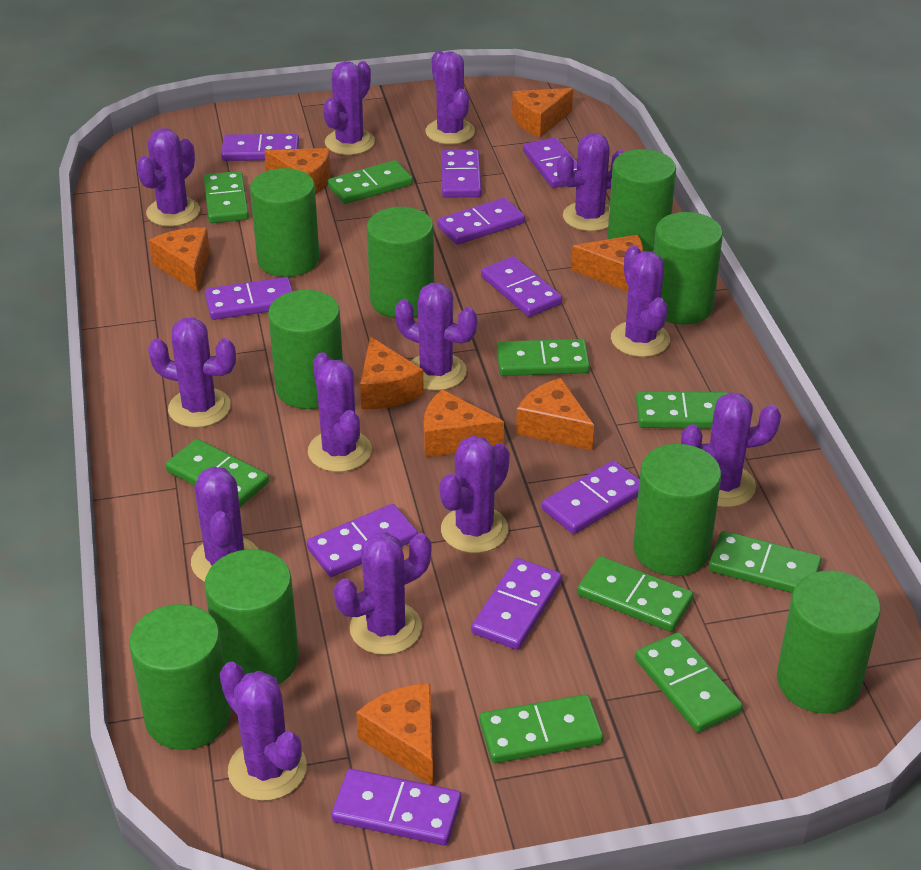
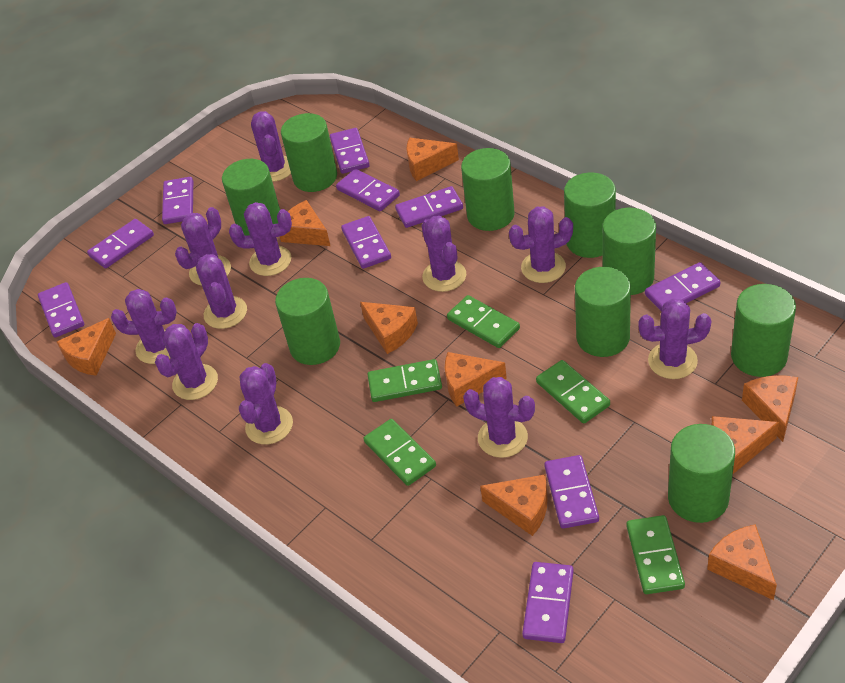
green domino: 9 -> 5
orange cheese: 8 -> 9
purple cactus: 13 -> 11

